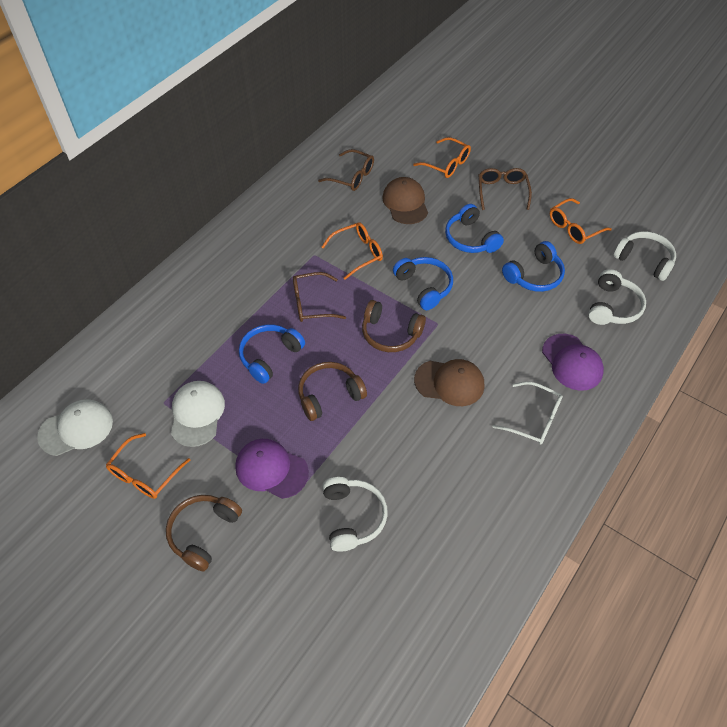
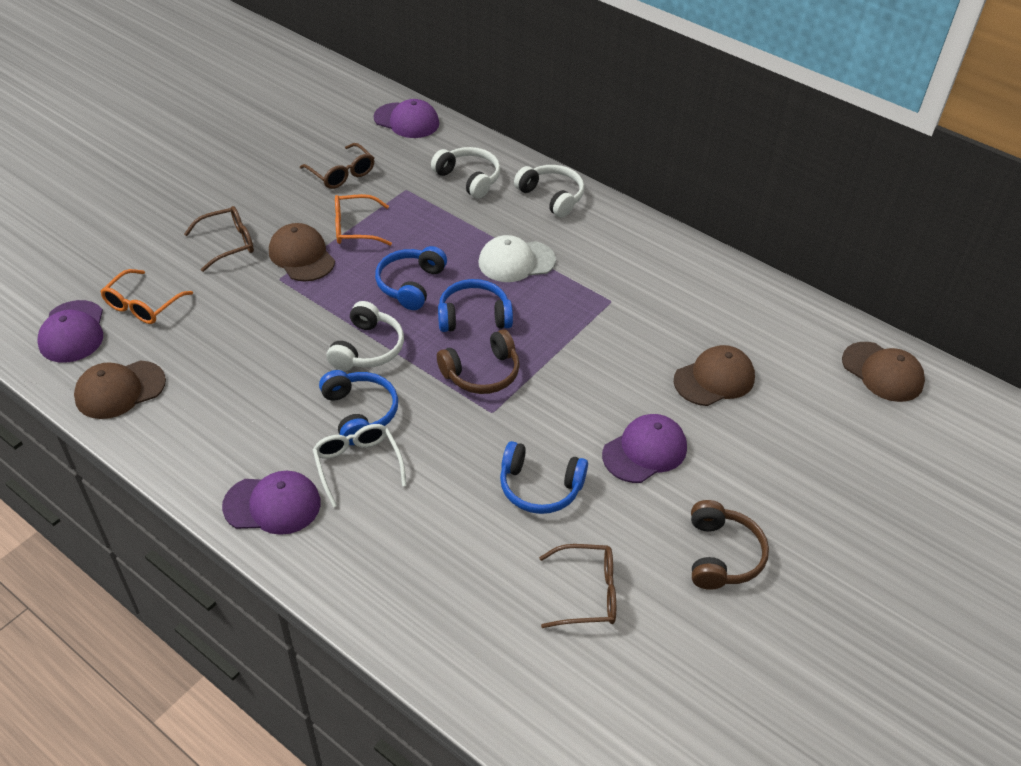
brown cap: 2 -> 4
brown headphones: 3 -> 2
orange glasses: 4 -> 2
purple cap: 2 -> 4
white cap: 2 -> 1

